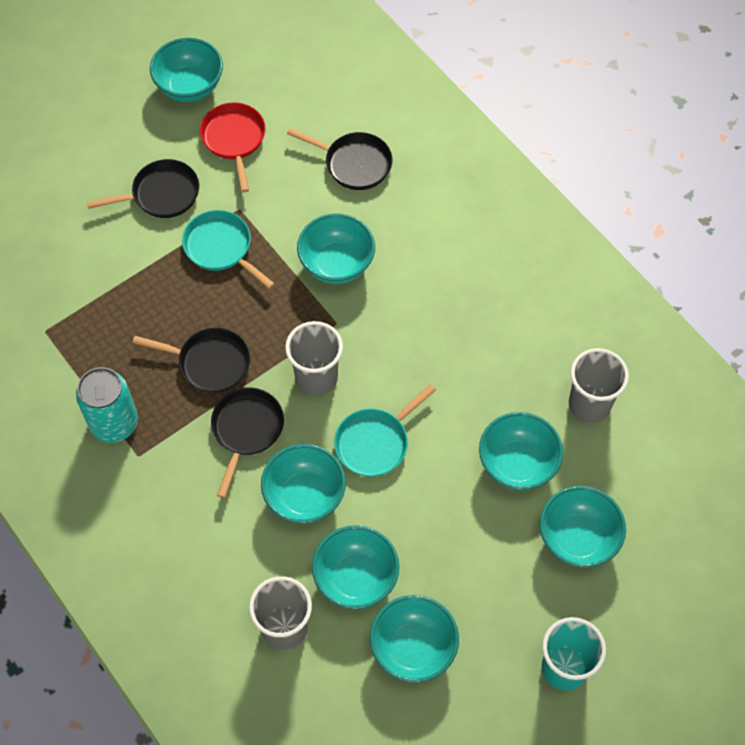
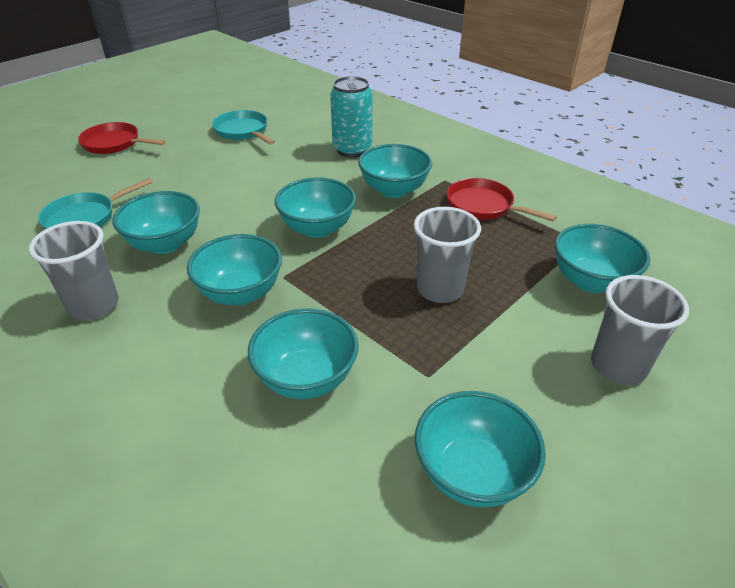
black pan: 4 -> 0
red pan: 1 -> 2
turquoise cup: 1 -> 0

